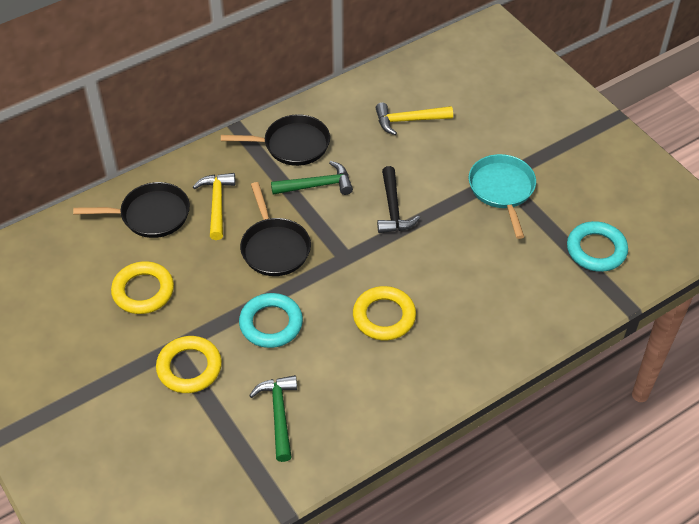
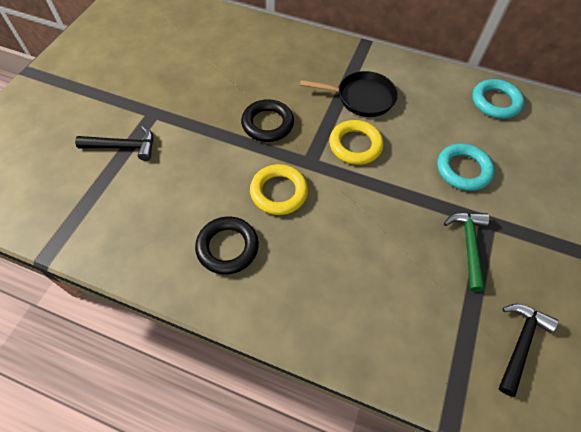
black hammer: 1 -> 2
black pan: 3 -> 1
black ring: 0 -> 2
green hammer: 2 -> 1
turquoise pan: 1 -> 0
yellow hammer: 2 -> 0
yellow ring: 3 -> 2

